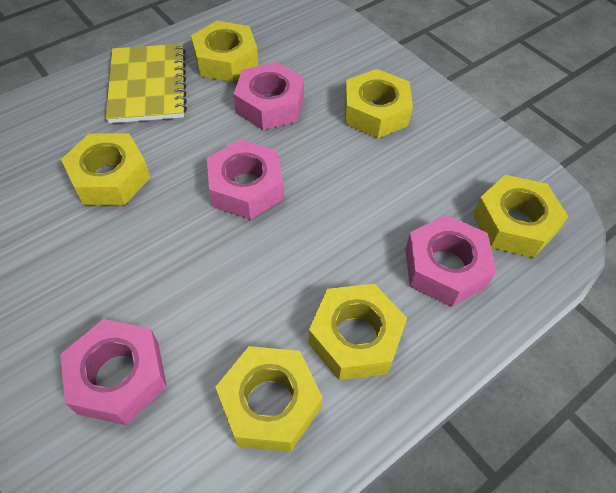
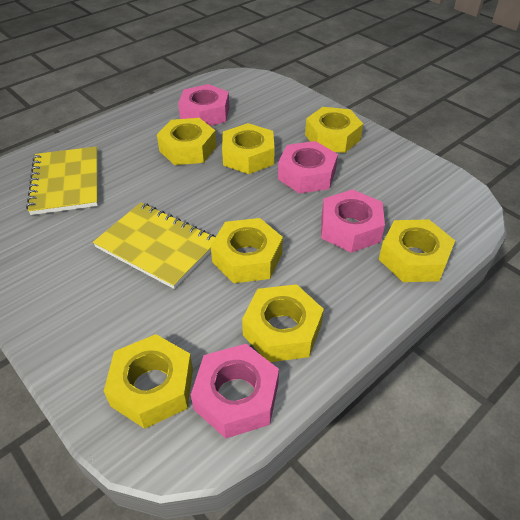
yellow notebook: 1 -> 2
yellow nut: 6 -> 7

